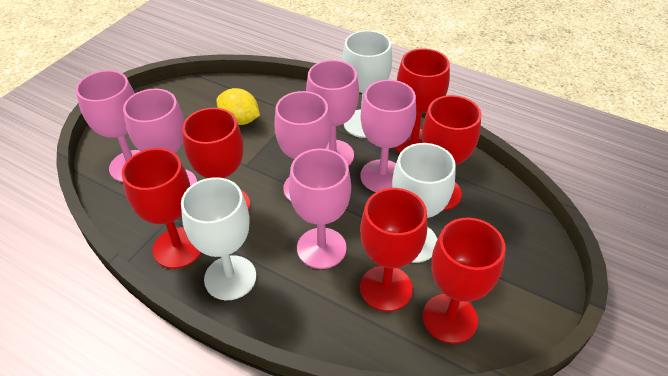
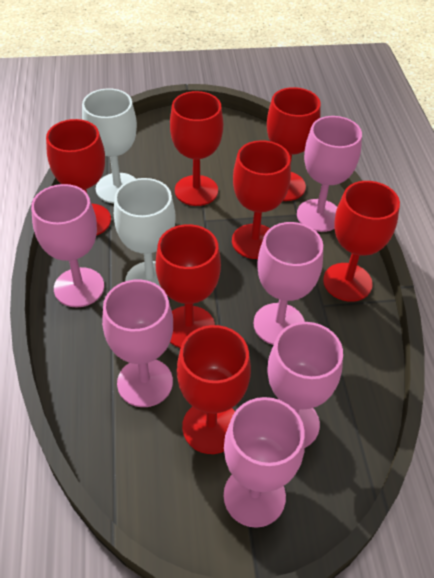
red goblet: 6 -> 7
white goblet: 3 -> 2
yellow lemon: 1 -> 0

